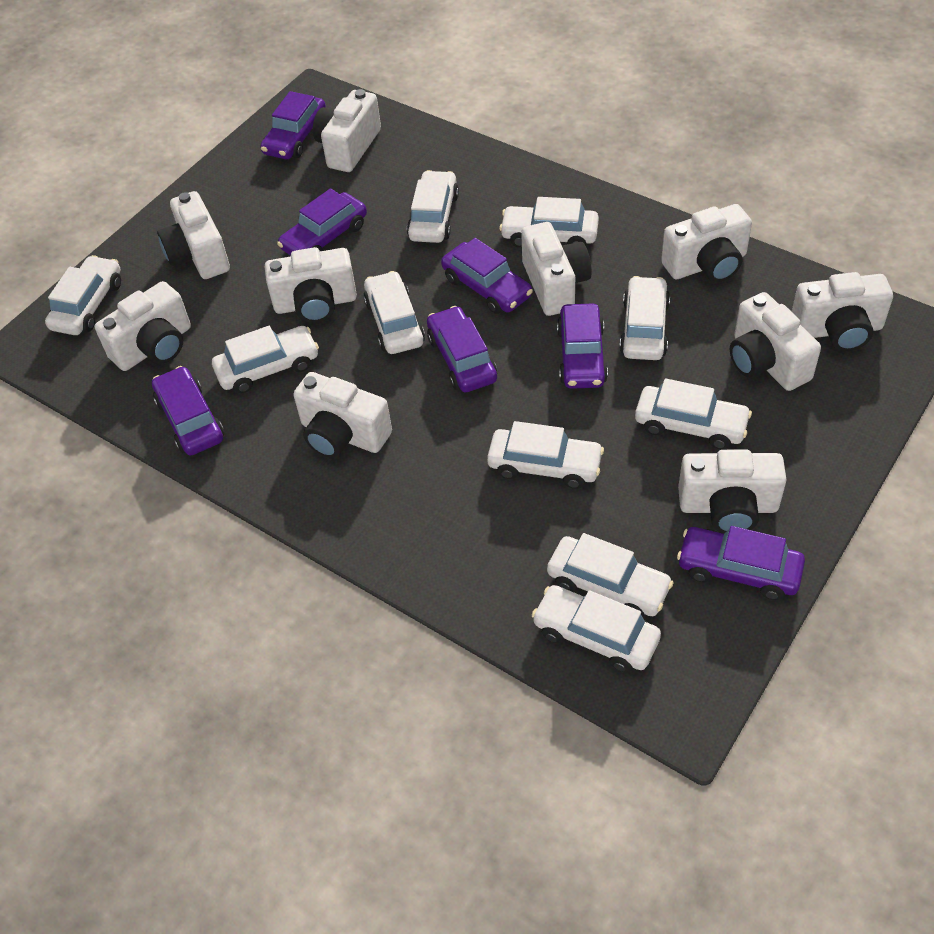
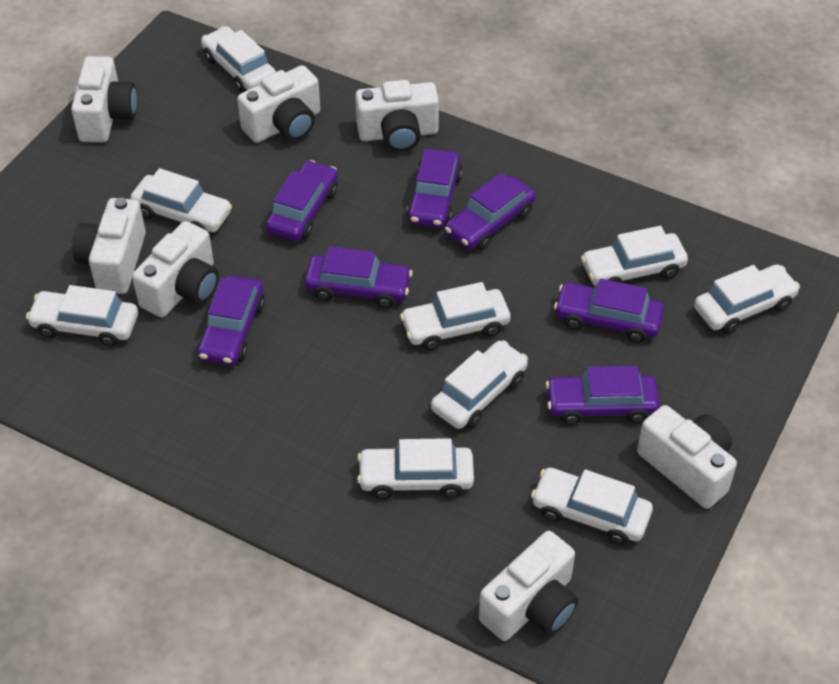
white camera: 10 -> 7
white car: 10 -> 9

